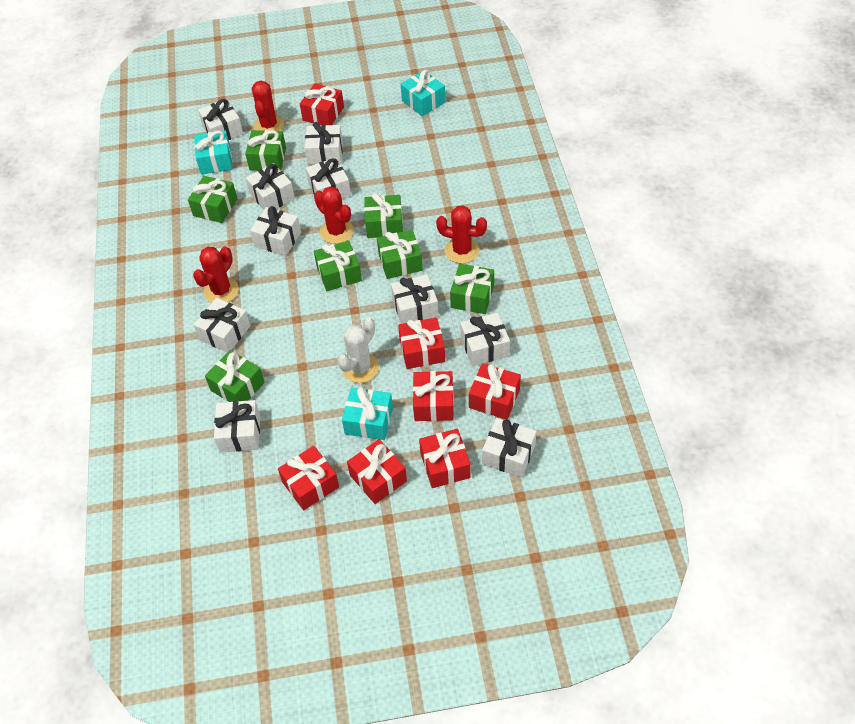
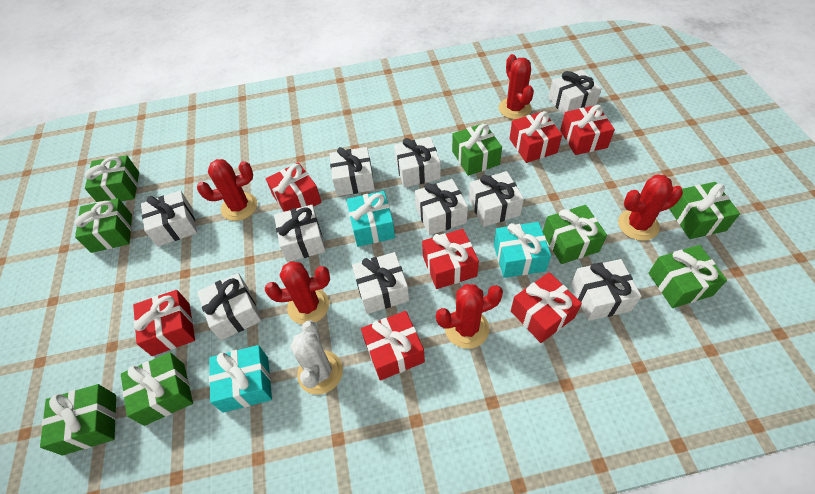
green gift: 7 -> 8
red cactus: 4 -> 5

